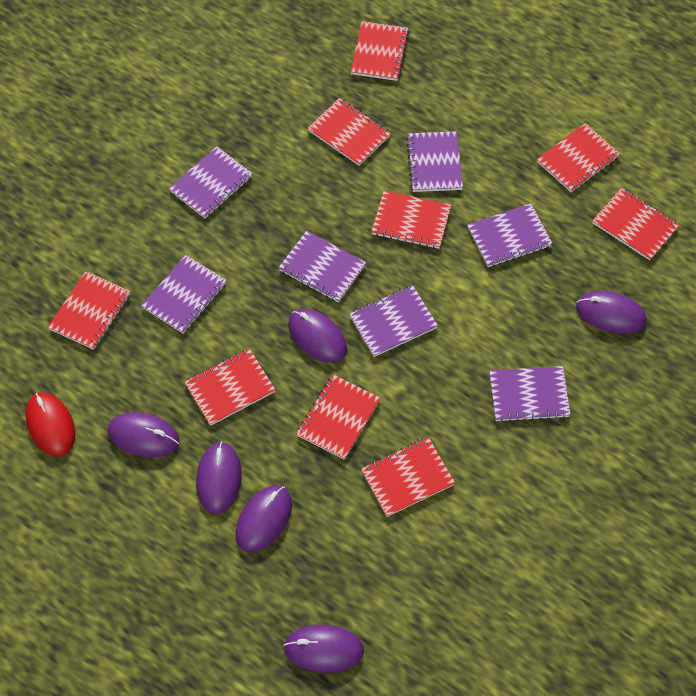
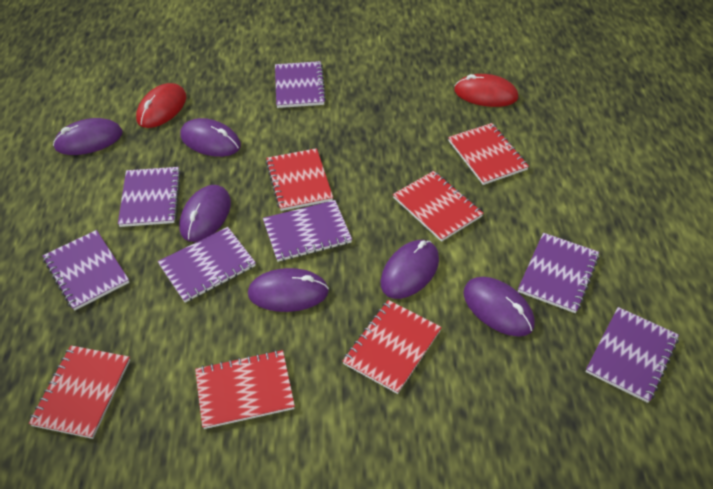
red mouse: 1 -> 2
red notebook: 9 -> 6

